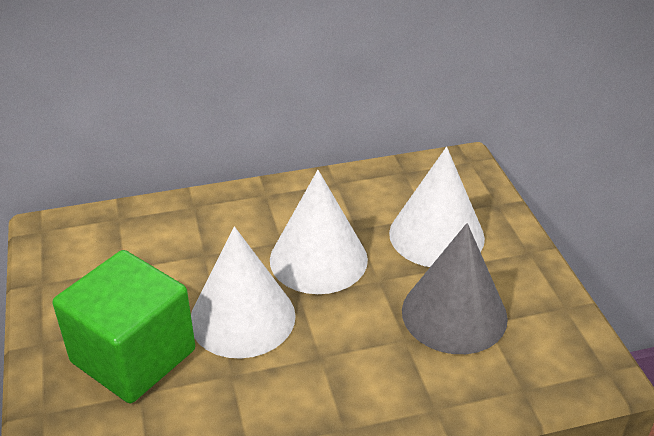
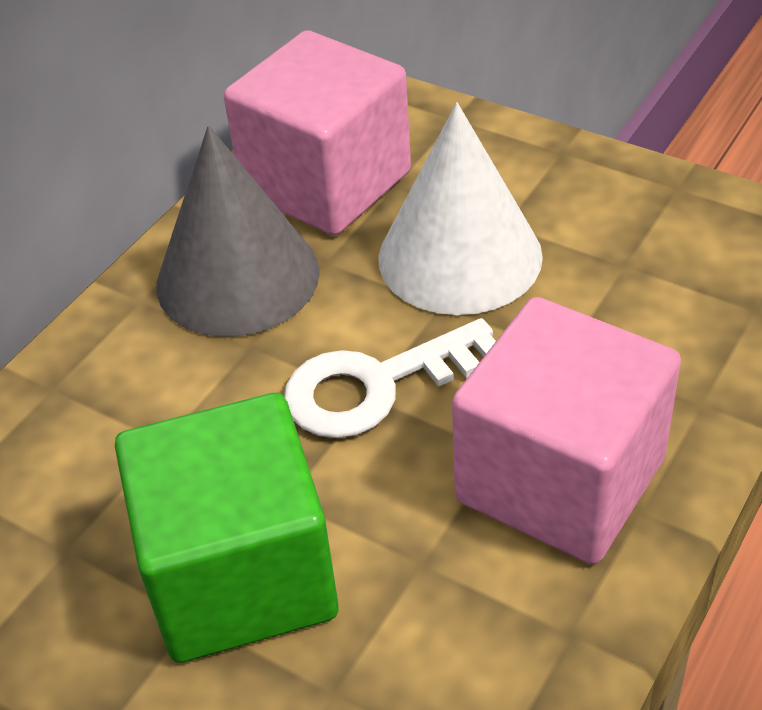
pink cube: 0 -> 2
white cone: 3 -> 1
white key: 0 -> 1

